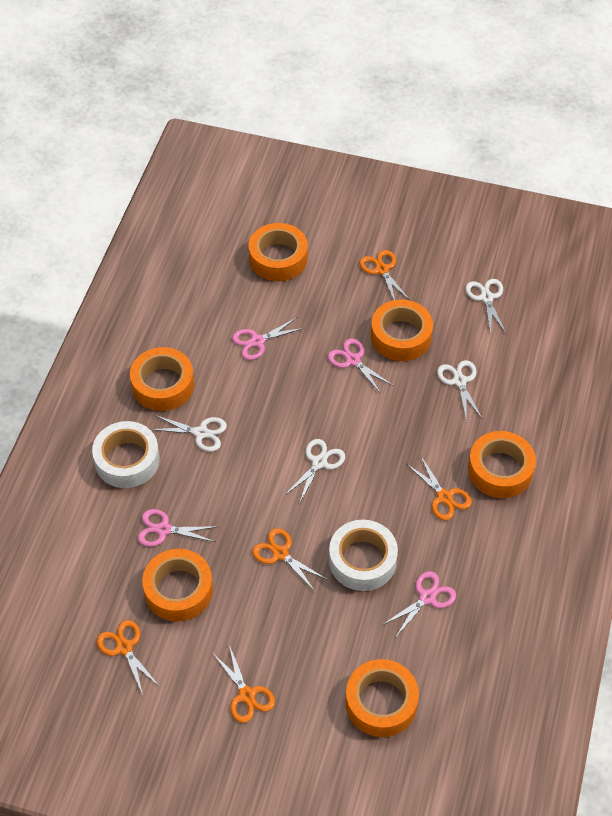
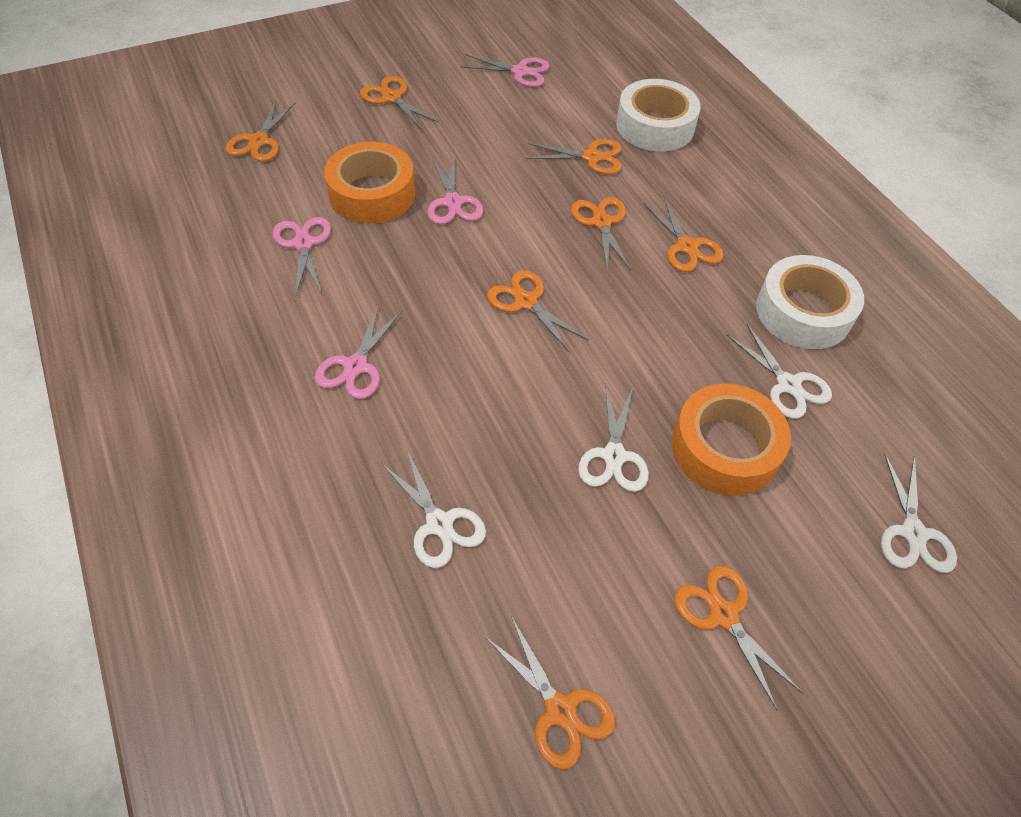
orange scissors: 5 -> 8
orange tape: 6 -> 2

